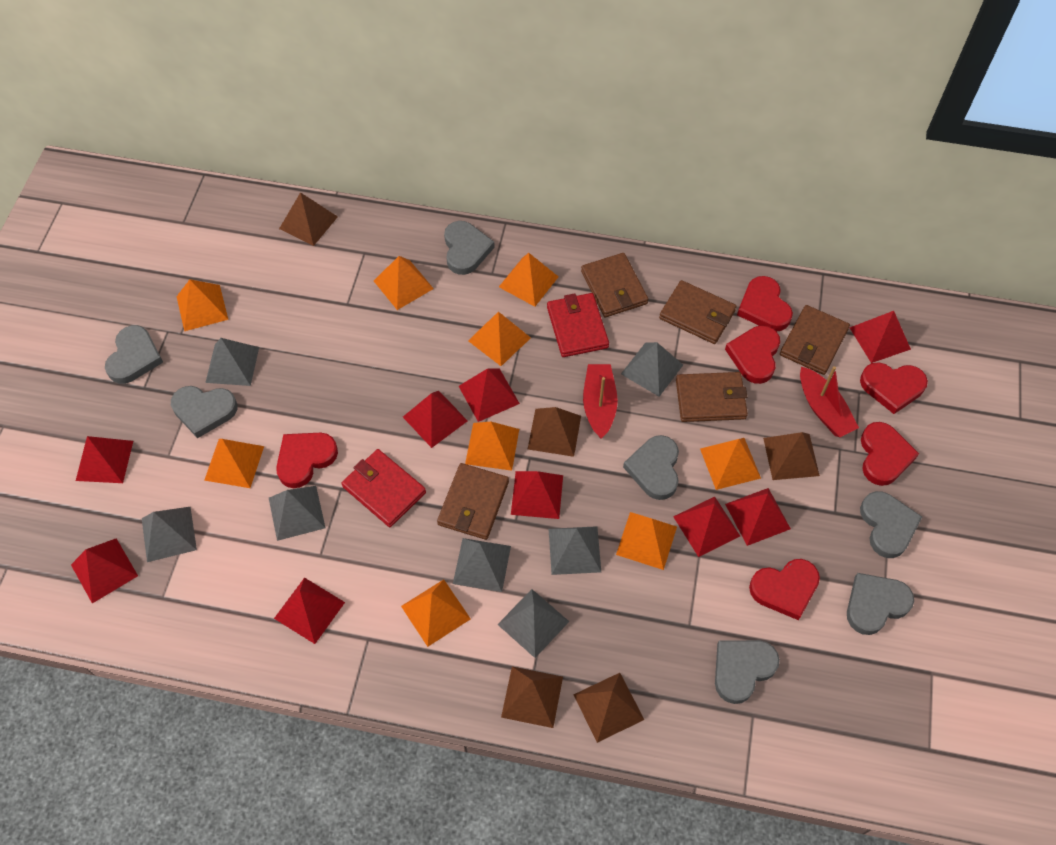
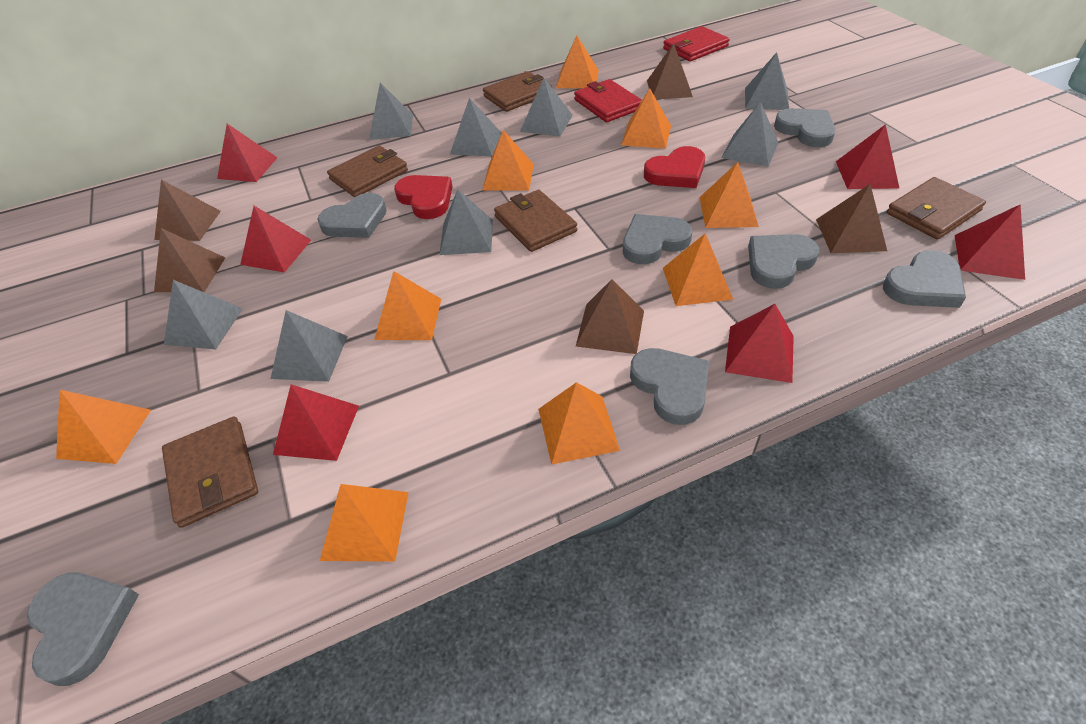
grey pyramid: 7 -> 8
red boat: 2 -> 0
red heart: 6 -> 2
red pyramid: 9 -> 6

